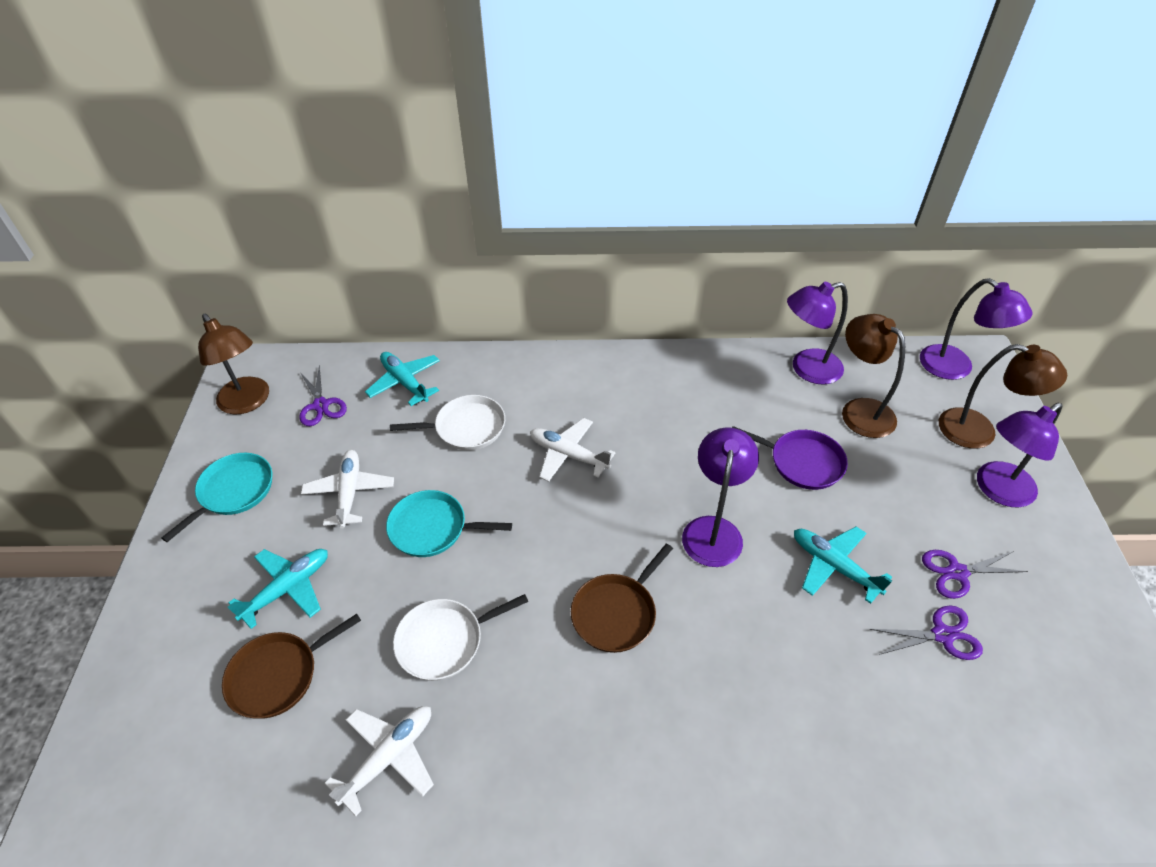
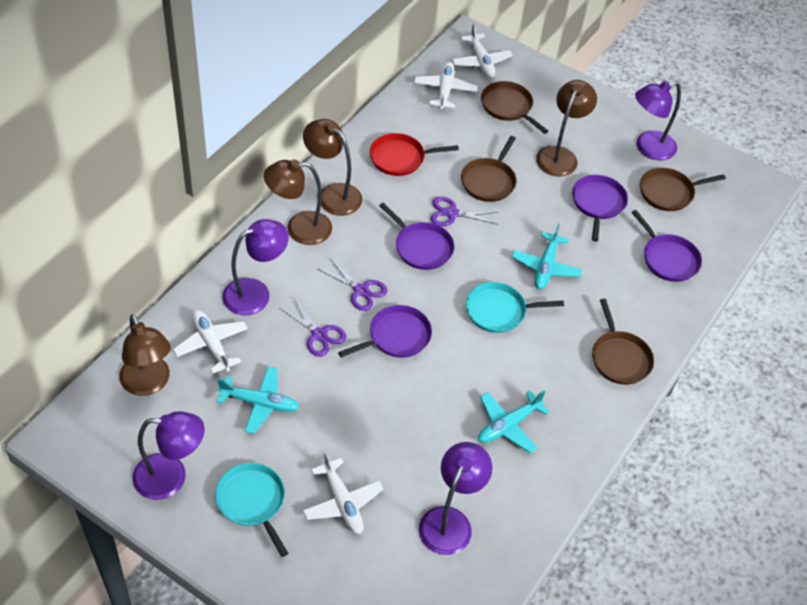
brown lamp: 3 -> 4
brown pan: 2 -> 4
purple pan: 1 -> 4
red pan: 0 -> 1
white pan: 2 -> 0
white plane: 3 -> 4

